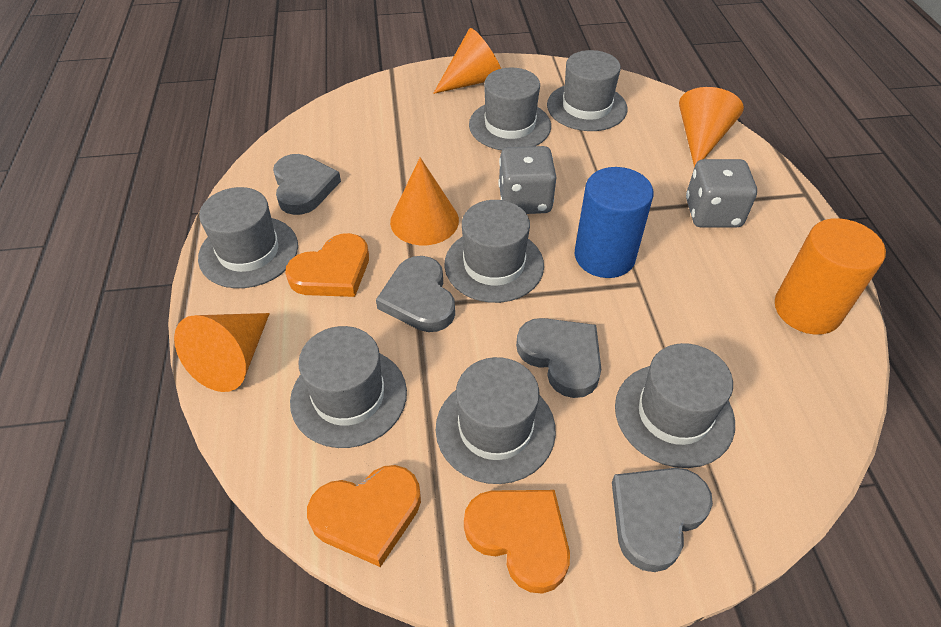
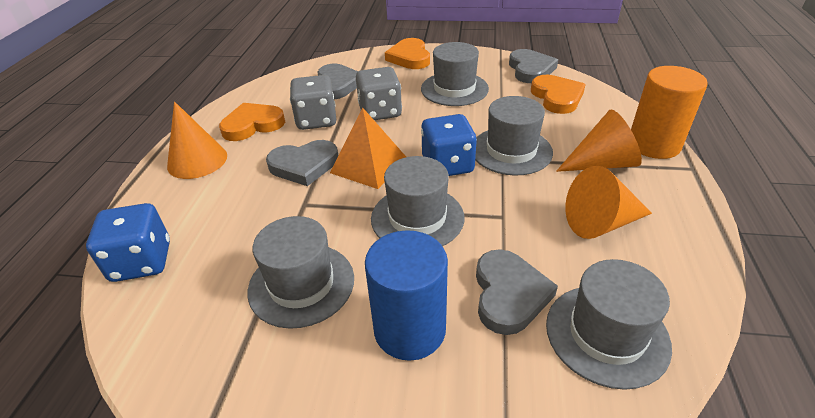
blue dice: 0 -> 2
grey hat: 7 -> 5
orange cone: 4 -> 3
orange pyramid: 0 -> 1

